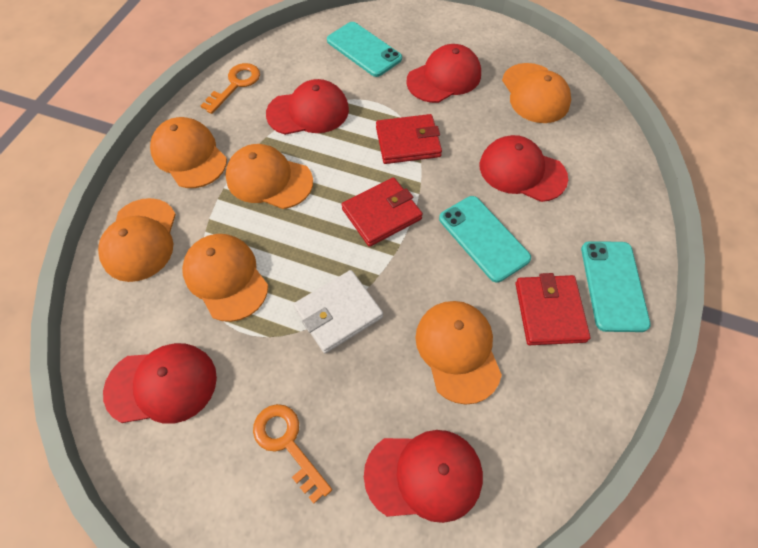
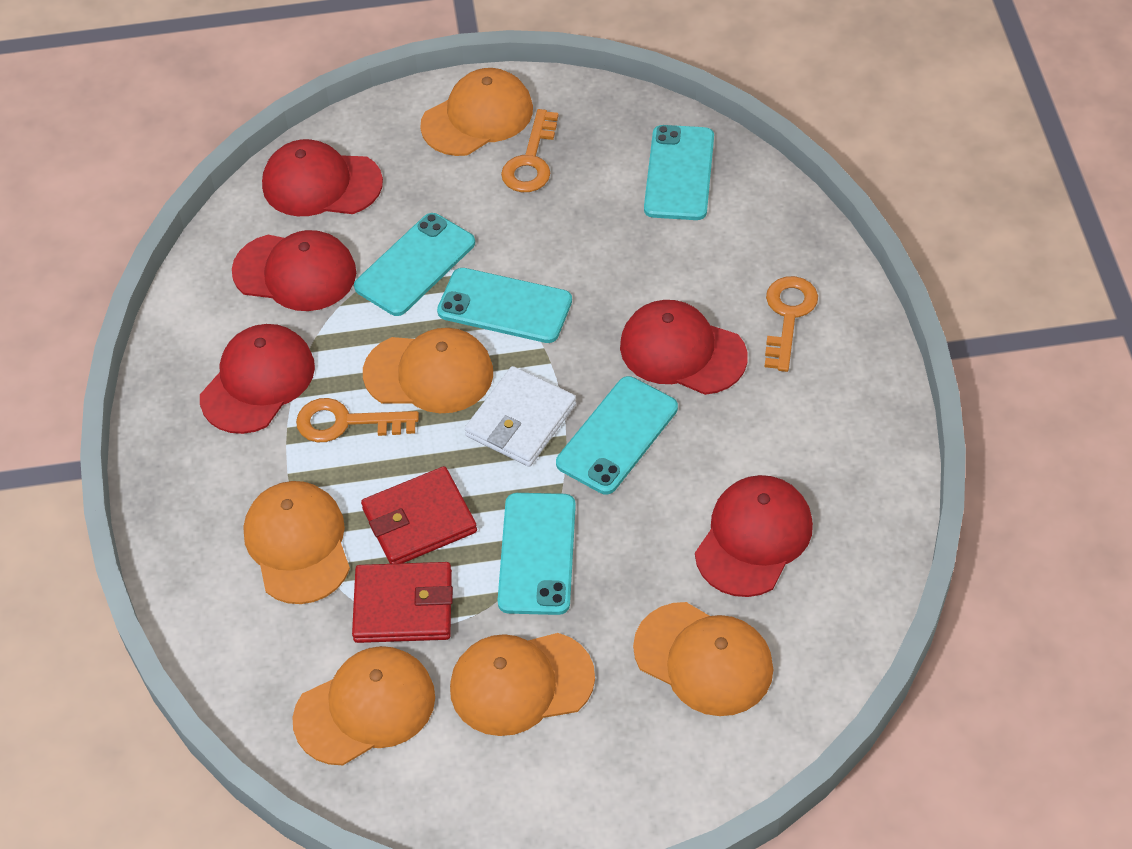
orange key: 2 -> 3
red wallet: 3 -> 2
turquoise phone: 3 -> 5

